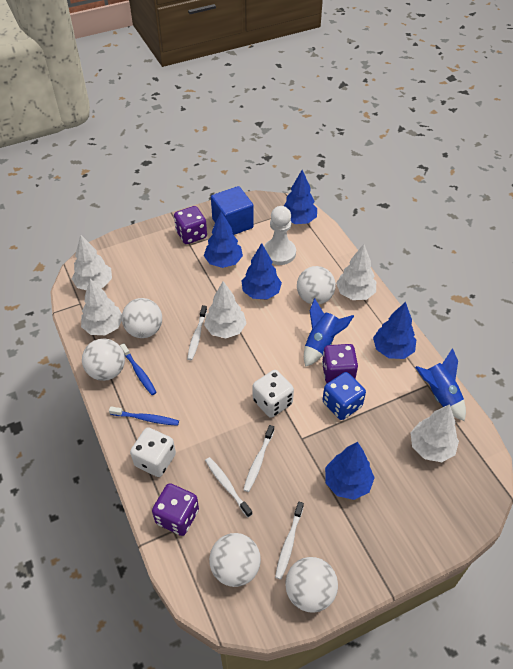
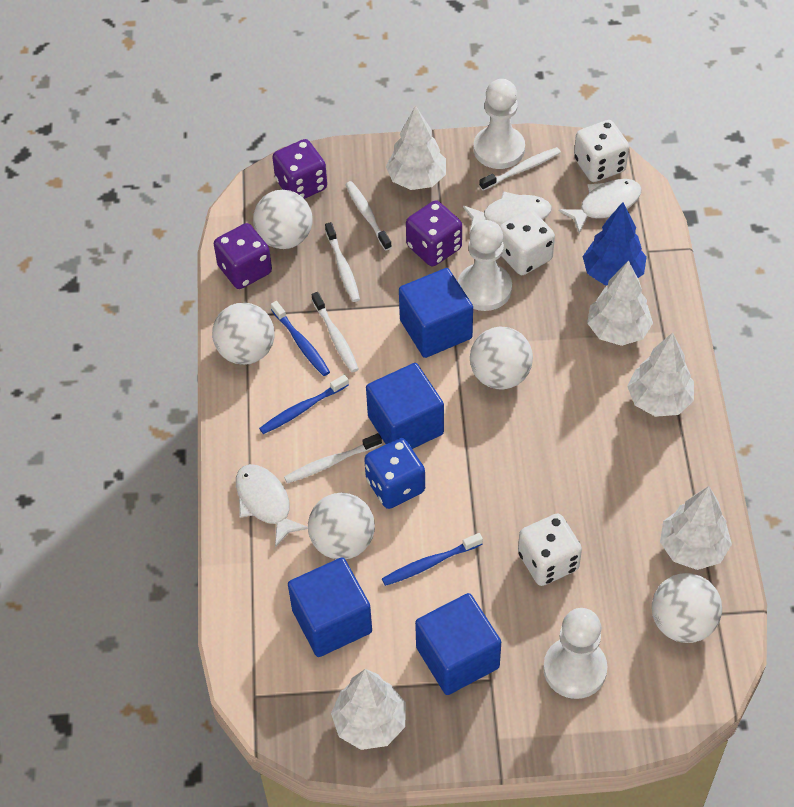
blue cube: 1 -> 4
blue rocket: 2 -> 0
blue toothbrush: 2 -> 3
blue tree: 5 -> 1
white dice: 2 -> 3
white fish: 0 -> 3
white pawn: 1 -> 3
white toothbrush: 4 -> 5

